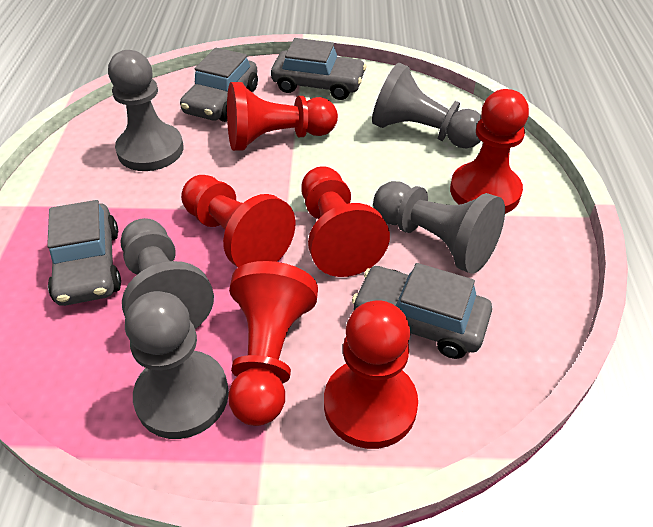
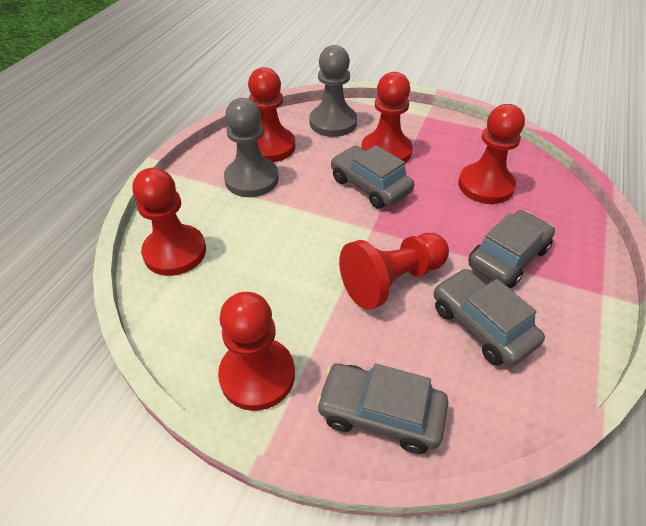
grey pawn: 5 -> 2

